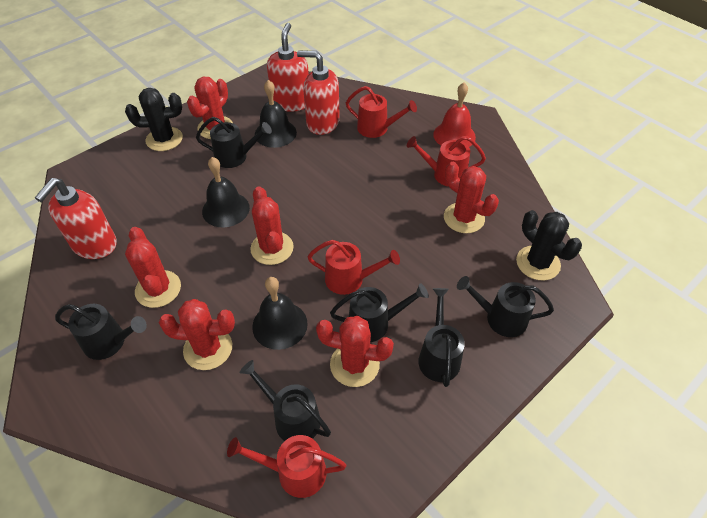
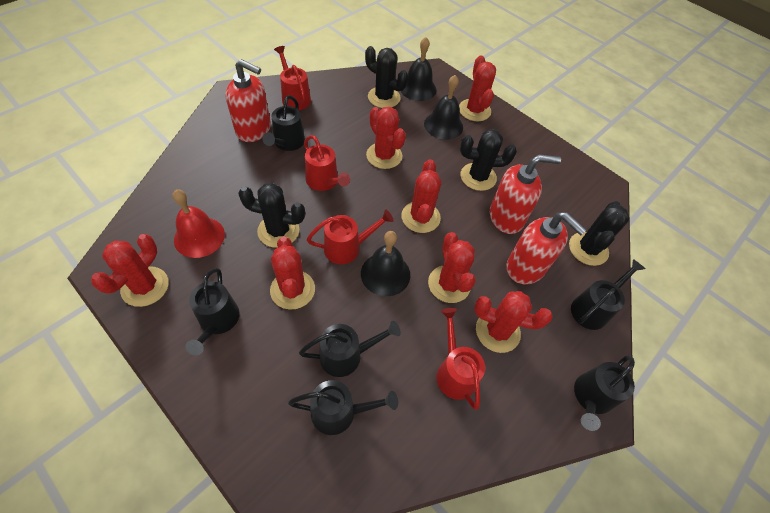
black cactus: 2 -> 4
red cactus: 6 -> 7

